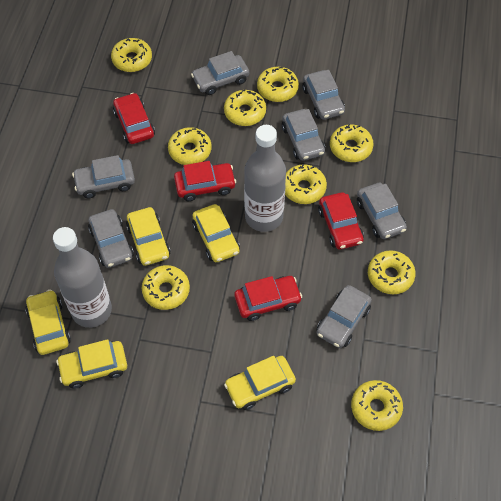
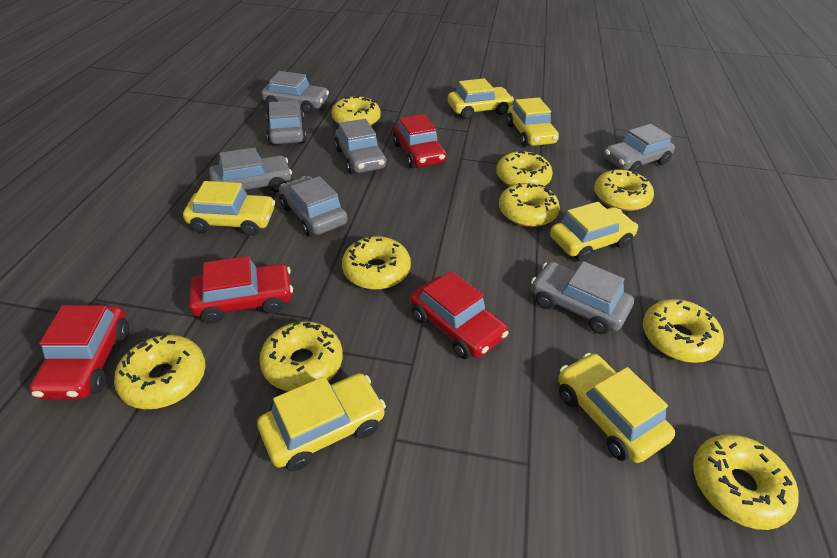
grey bottle: 2 -> 0
yellow car: 5 -> 6

